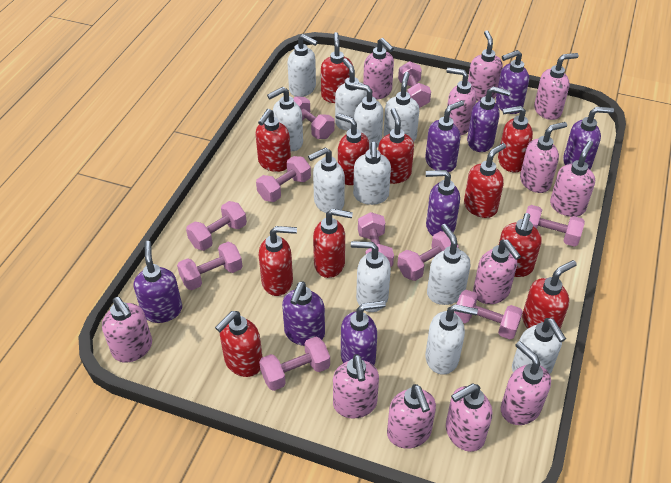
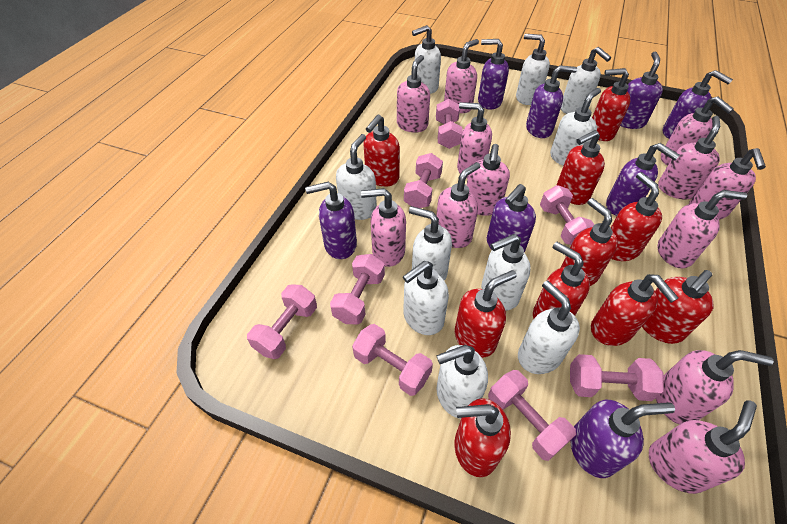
pink dumbbell: 10 -> 8
red soap dispenser: 11 -> 10
white soap dispenser: 11 -> 10

